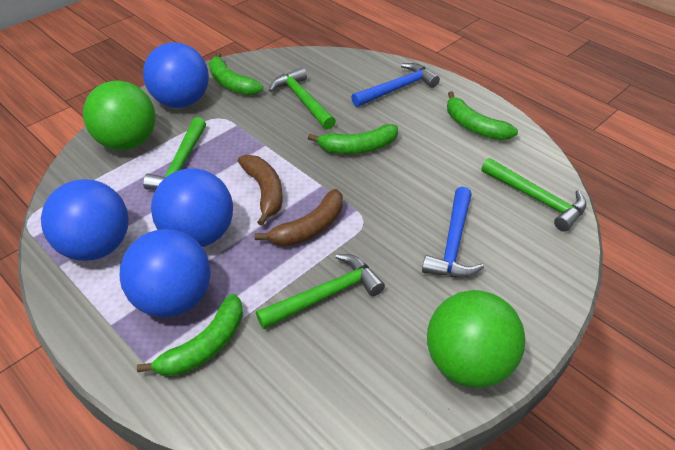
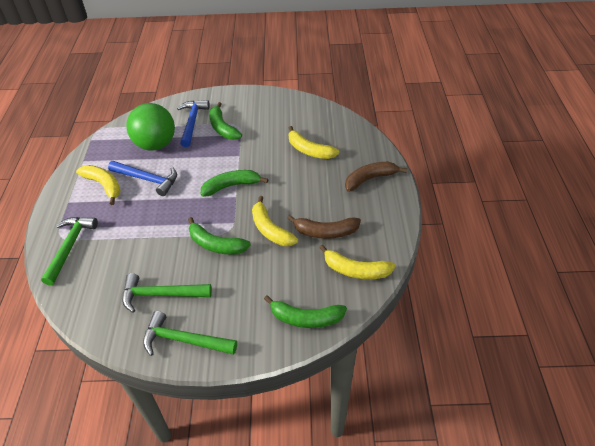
blue ball: 4 -> 0
green ball: 2 -> 1
green hammer: 4 -> 3
yellow banana: 0 -> 4

